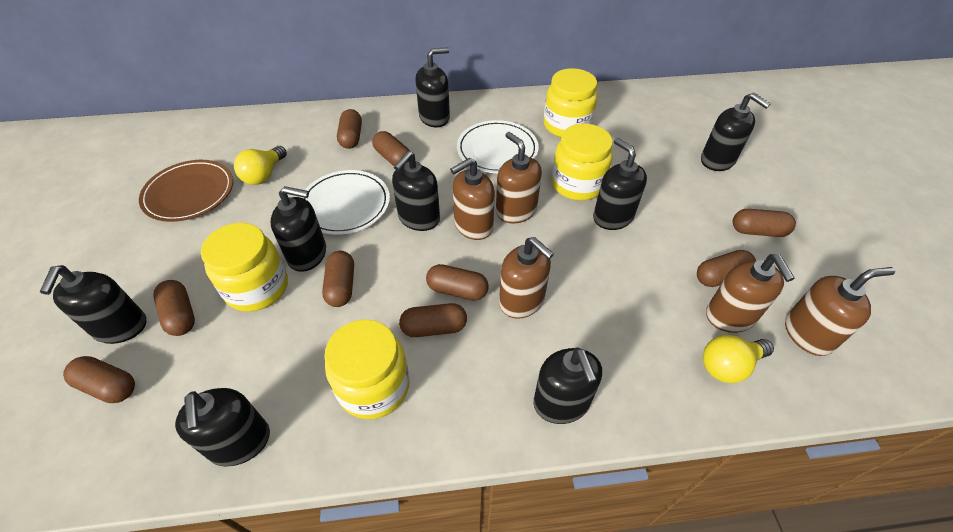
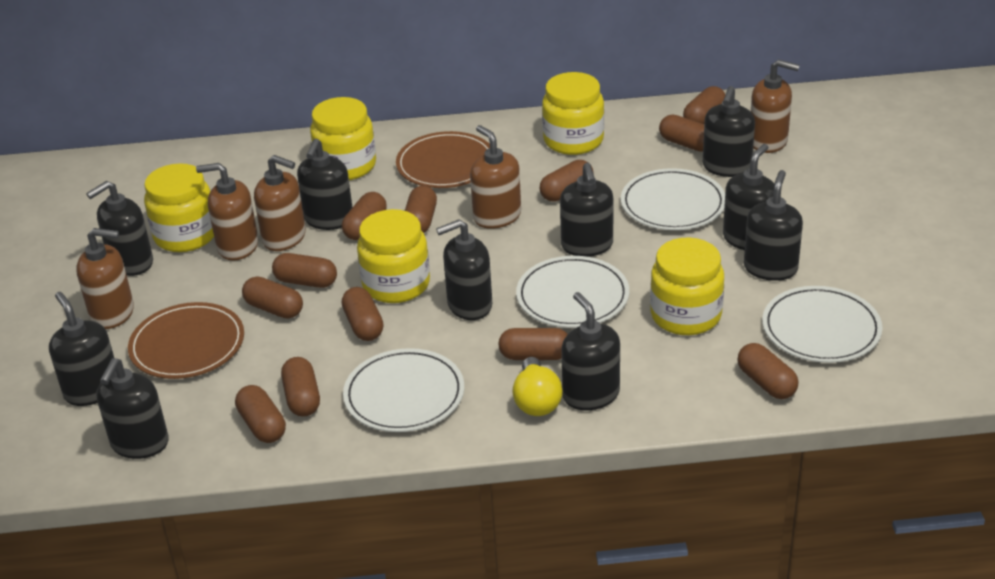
black soap dispenser: 8 -> 10
brown capsule: 9 -> 12
brown plate: 1 -> 2
white plate: 2 -> 4
yellow jar: 4 -> 5
yellow light bulb: 2 -> 1

